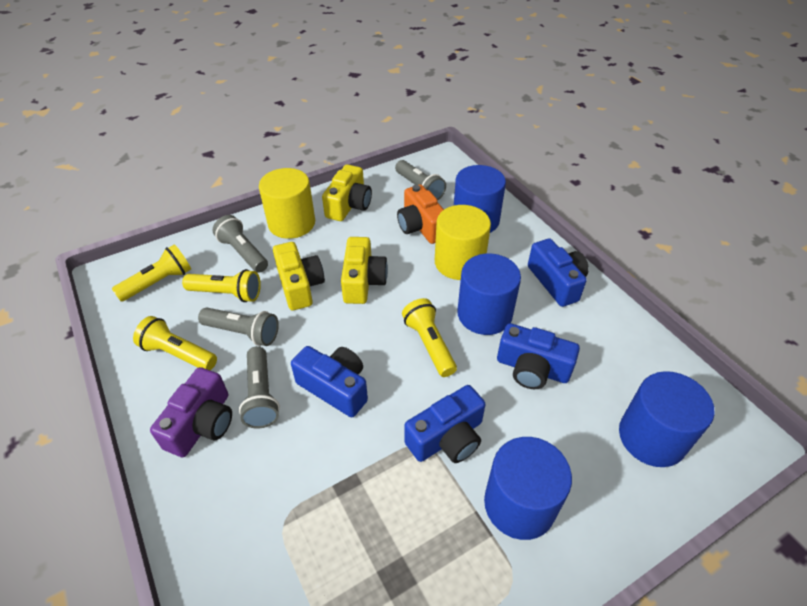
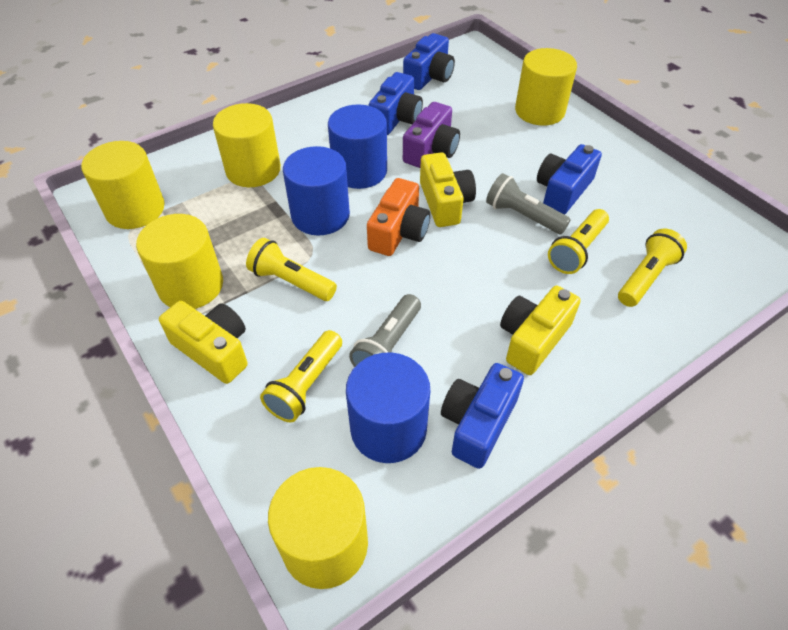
blue cylinder: 4 -> 3
grey flashlight: 4 -> 2
yellow cylinder: 2 -> 5

